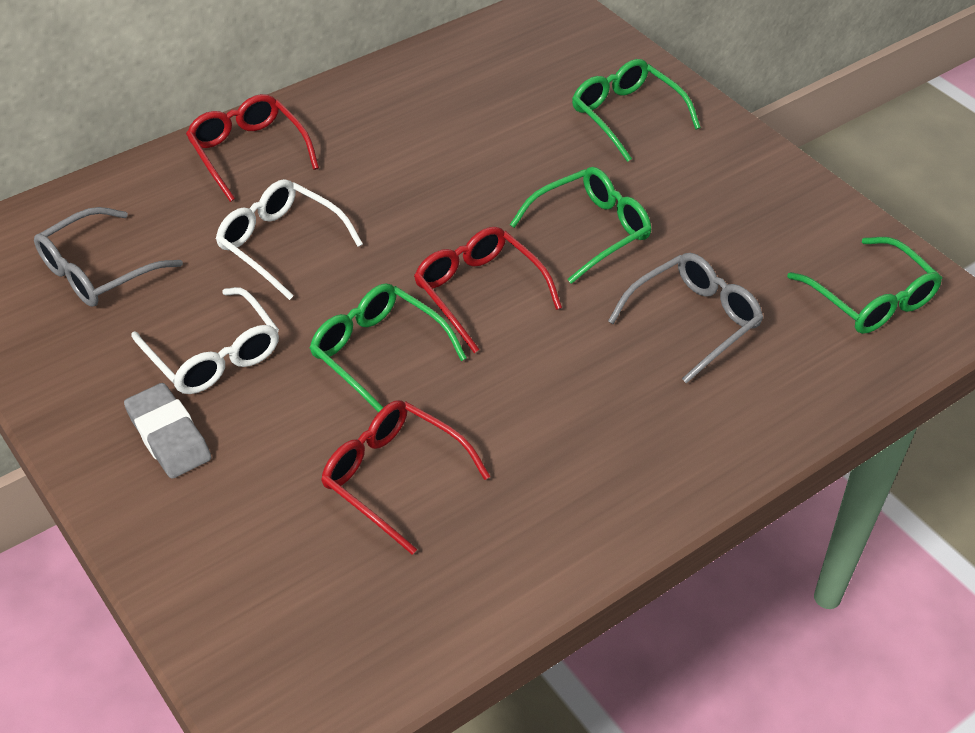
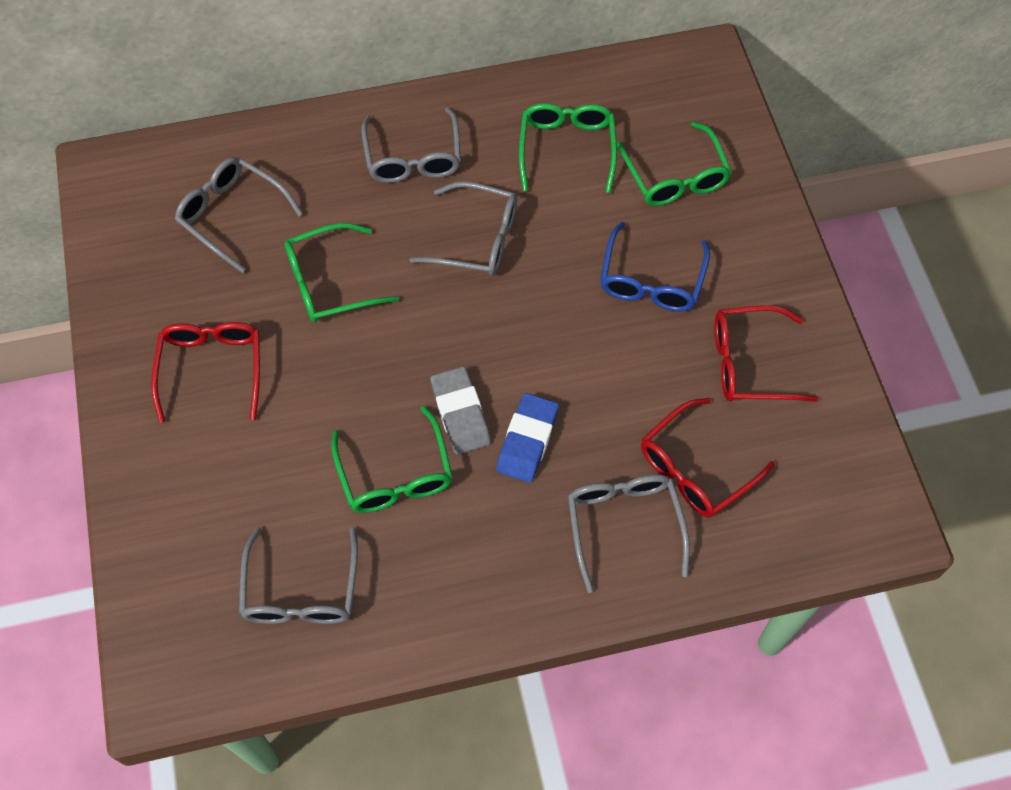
blue eraser: 0 -> 1
blue glasses: 0 -> 1
grey glasses: 2 -> 5
white glasses: 2 -> 0

